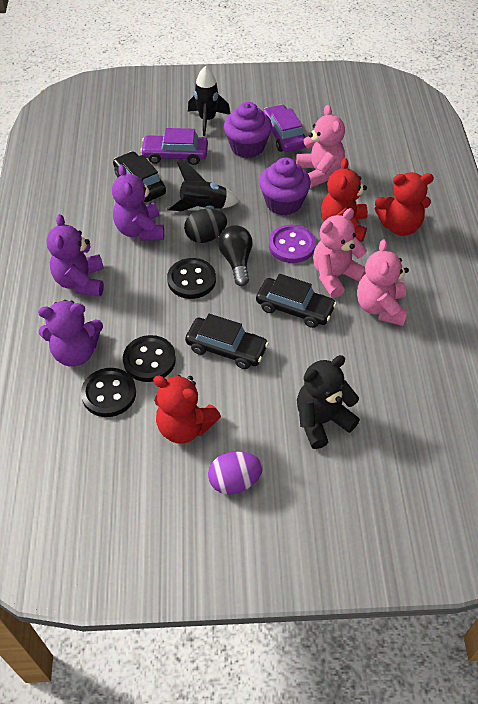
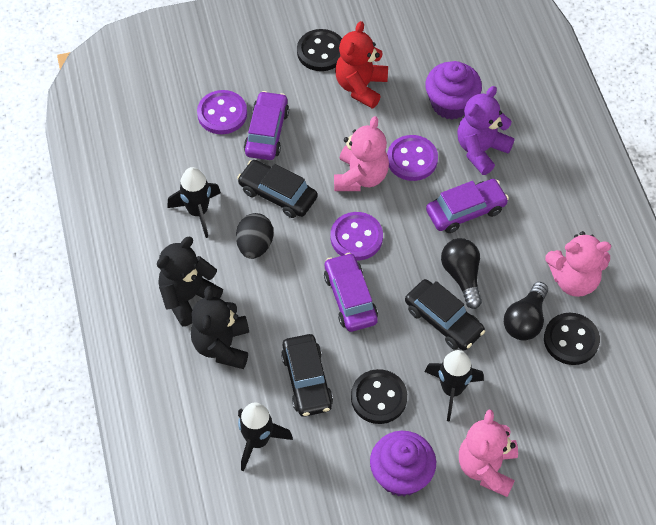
black light bulb: 1 -> 2
black rocket: 2 -> 3
black teddy bear: 1 -> 2
purple button: 1 -> 3
purple car: 2 -> 3
purple egg: 1 -> 0
purple teddy bear: 3 -> 1
red teddy bear: 3 -> 1

